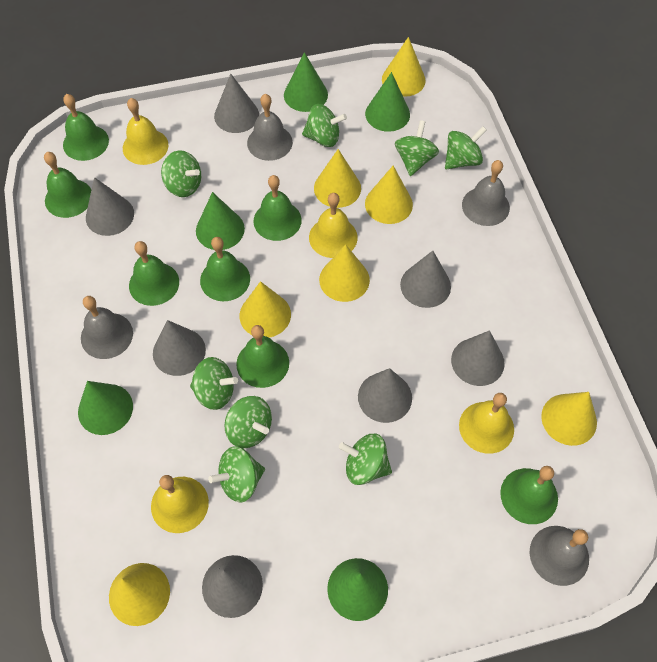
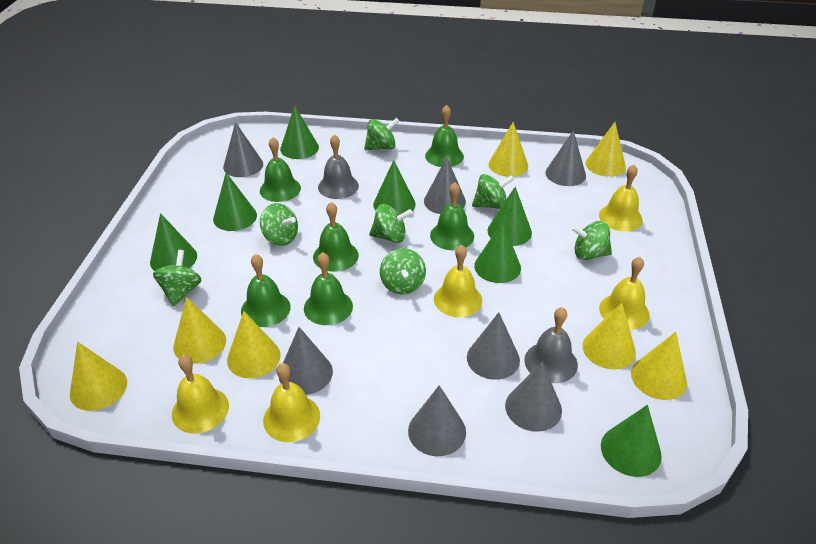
green bell: 7 -> 6
green cone: 5 -> 7
green spinning top: 8 -> 7
grey bell: 4 -> 2
yellow bell: 4 -> 5

